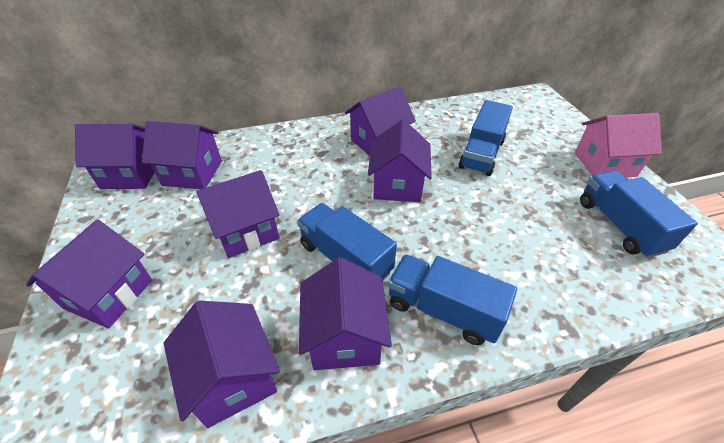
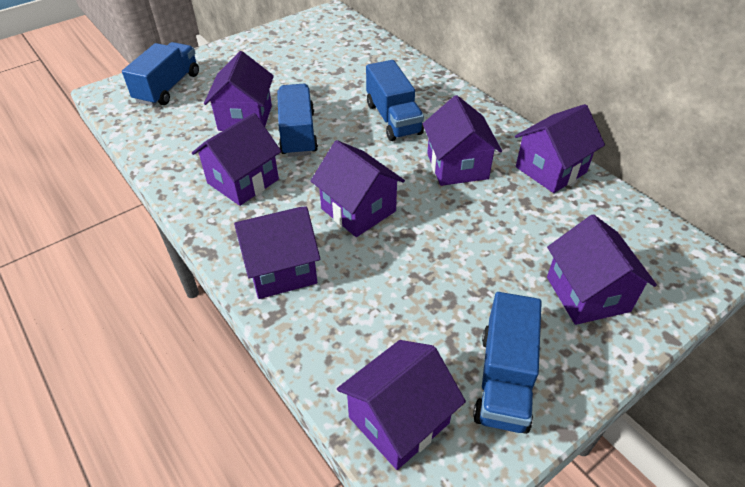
pink house: 1 -> 0

